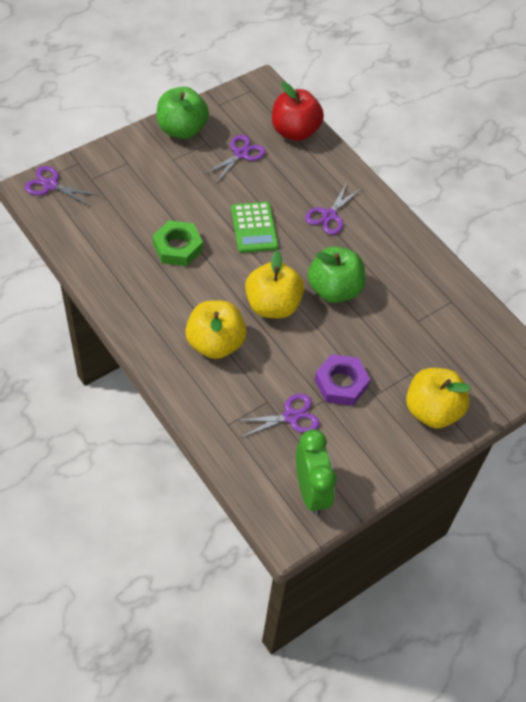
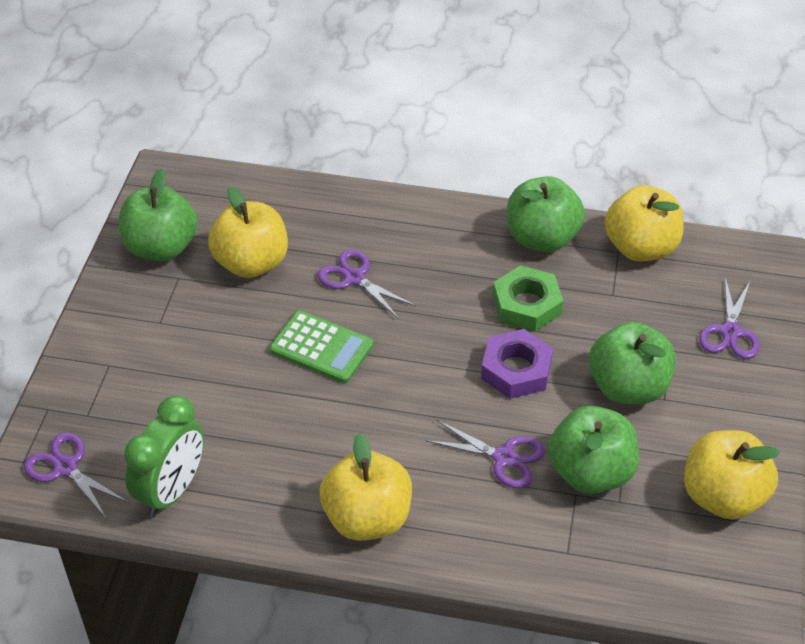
green apple: 2 -> 4
red apple: 1 -> 0
yellow apple: 3 -> 4

